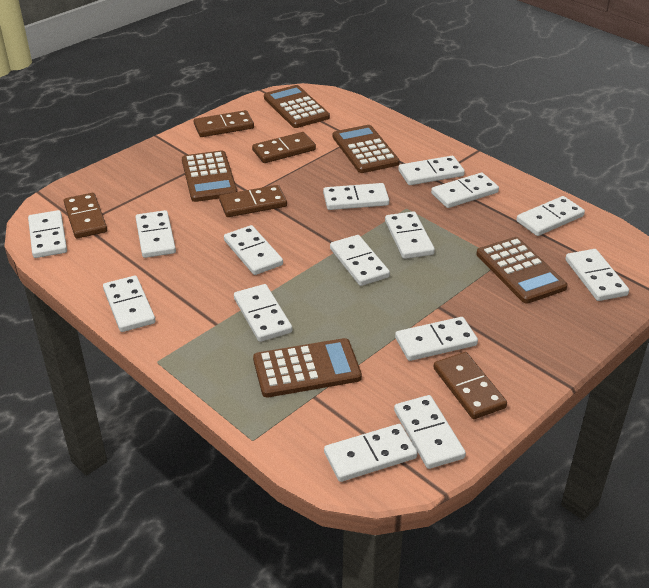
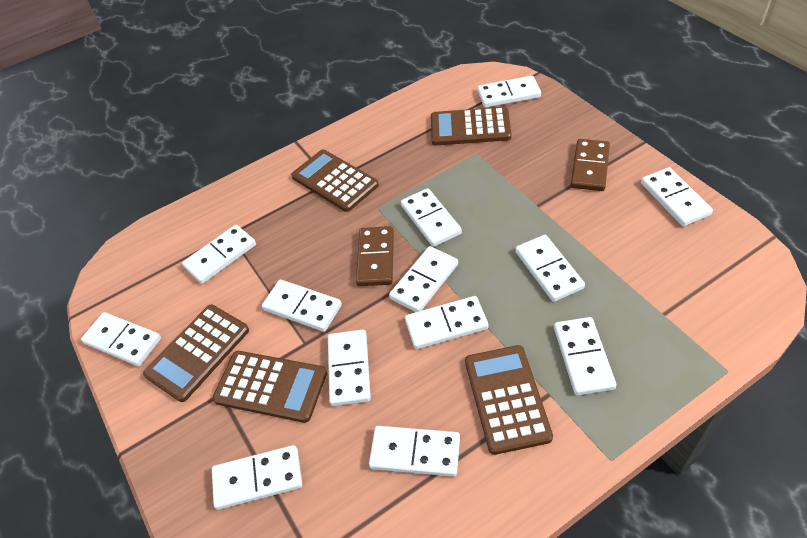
brown domino: 5 -> 2
white domino: 15 -> 13

